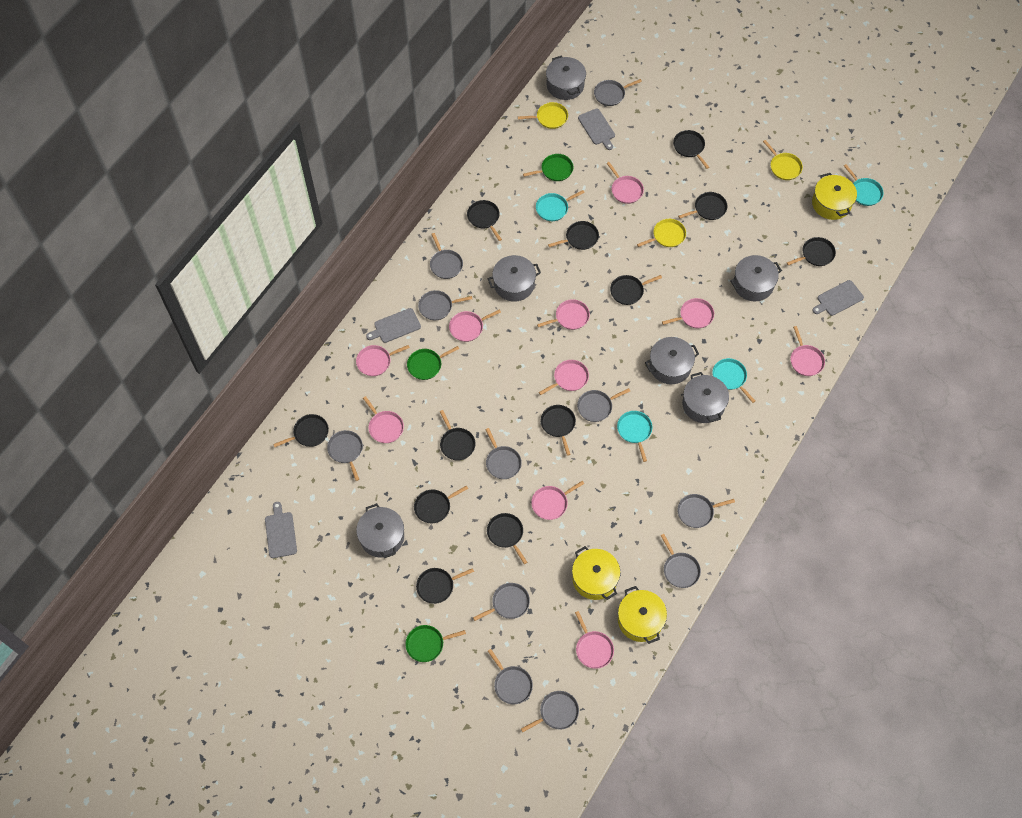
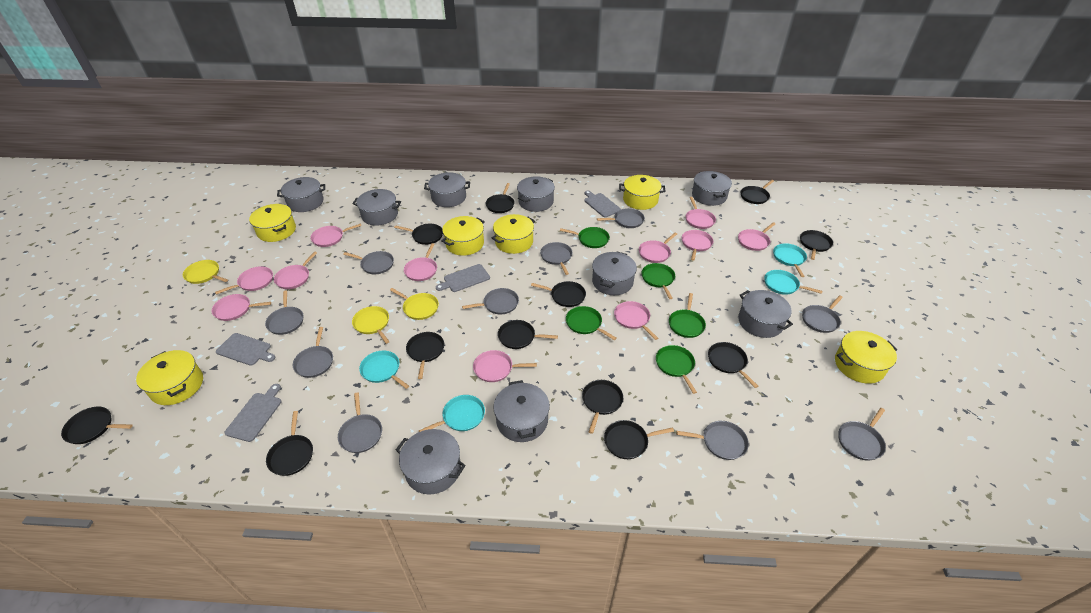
green pan: 3 -> 5
grey pan: 11 -> 10
grey pot: 6 -> 9
pink pan: 10 -> 11
yellow pot: 3 -> 6

